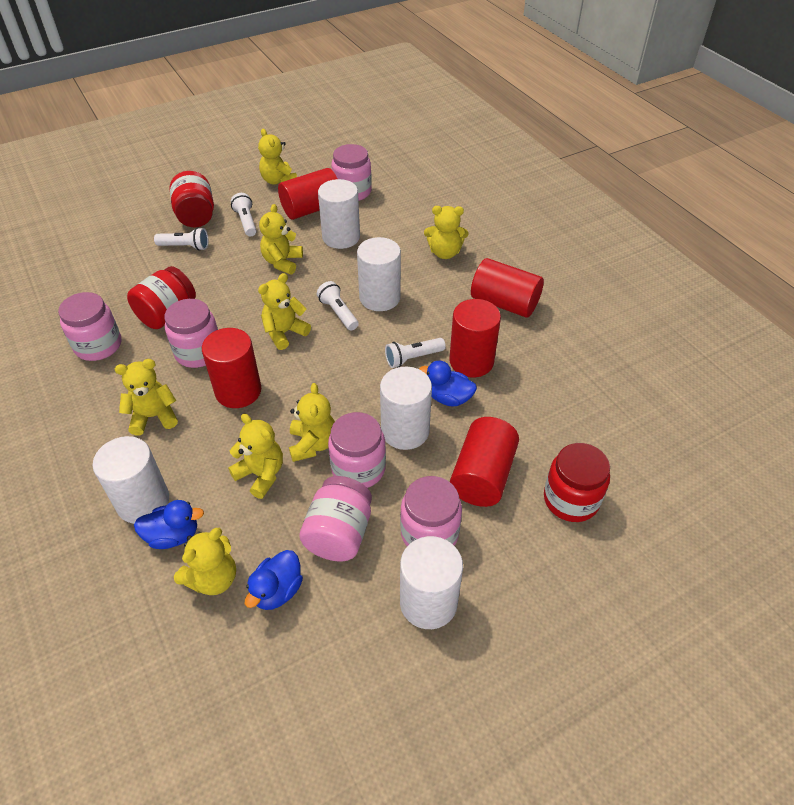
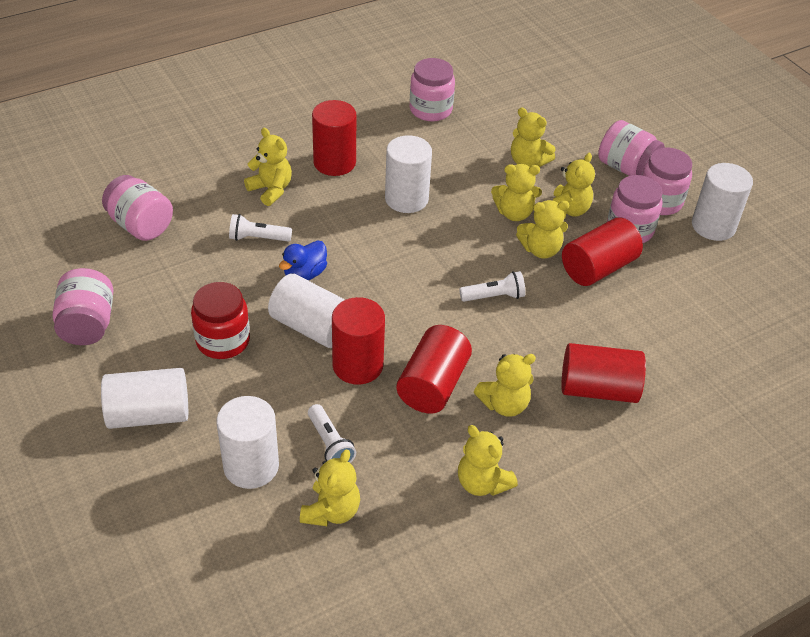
blue duck: 3 -> 1
red jar: 3 -> 1
white flashlight: 4 -> 3

